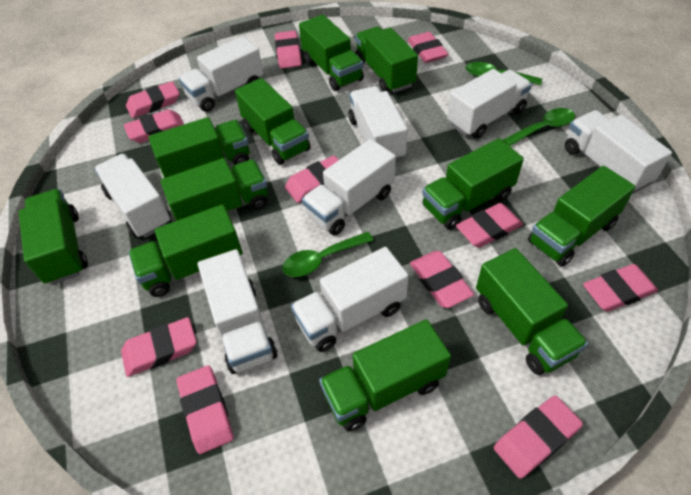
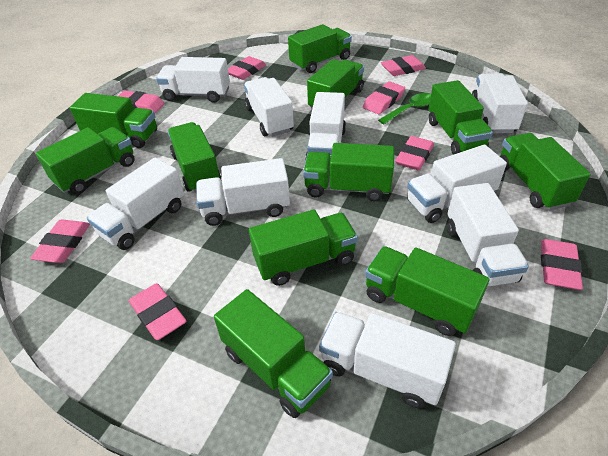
green spoon: 3 -> 1
pink eraser: 11 -> 8
white truck: 8 -> 9

